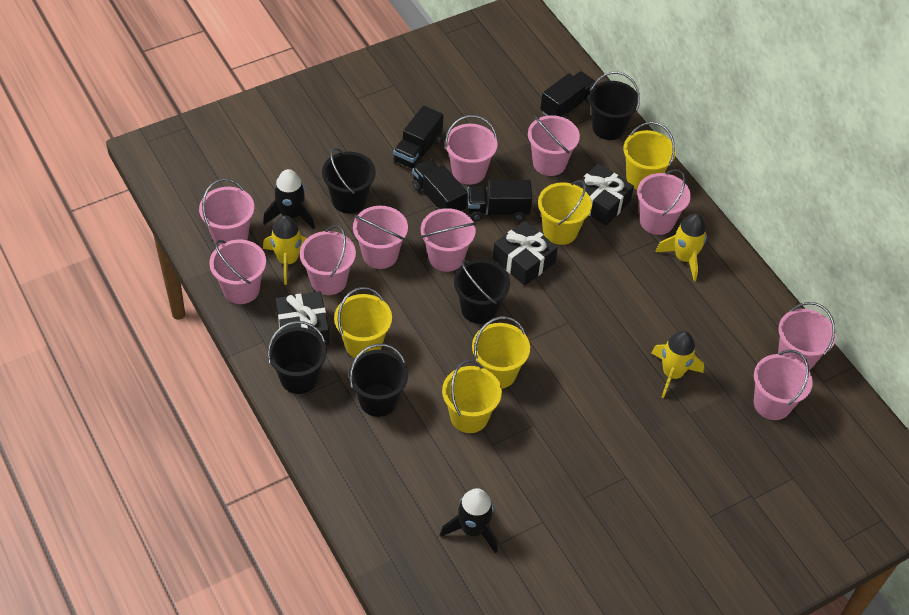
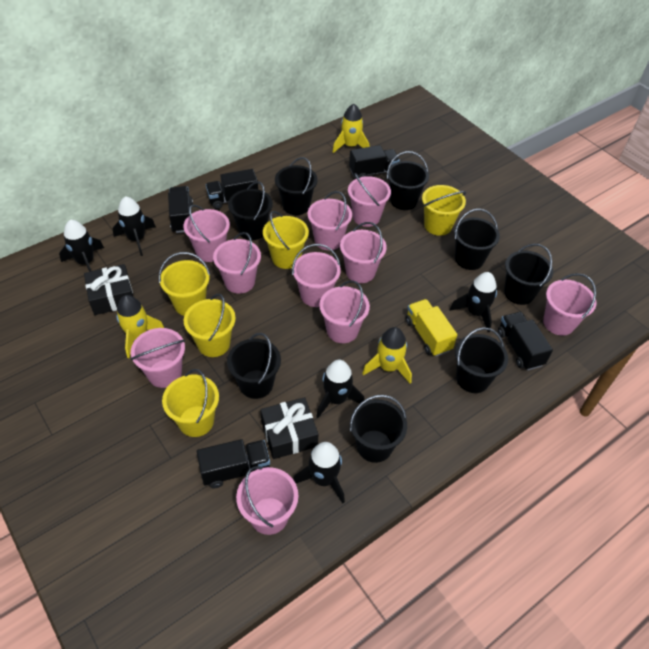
black bucket: 5 -> 8
black gift: 3 -> 2
black rocket: 2 -> 5
black truck: 4 -> 5
yellow truck: 0 -> 1

